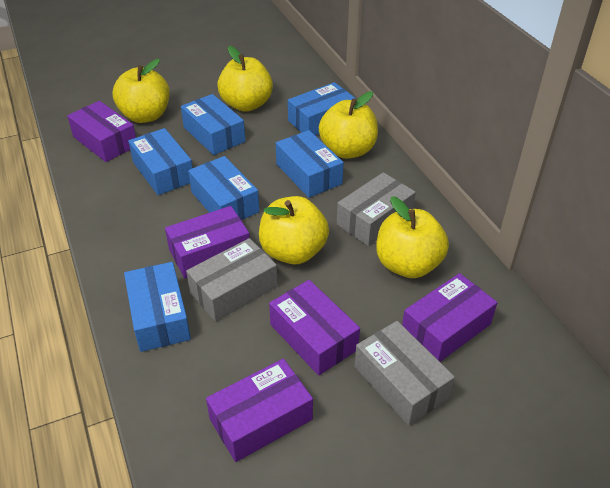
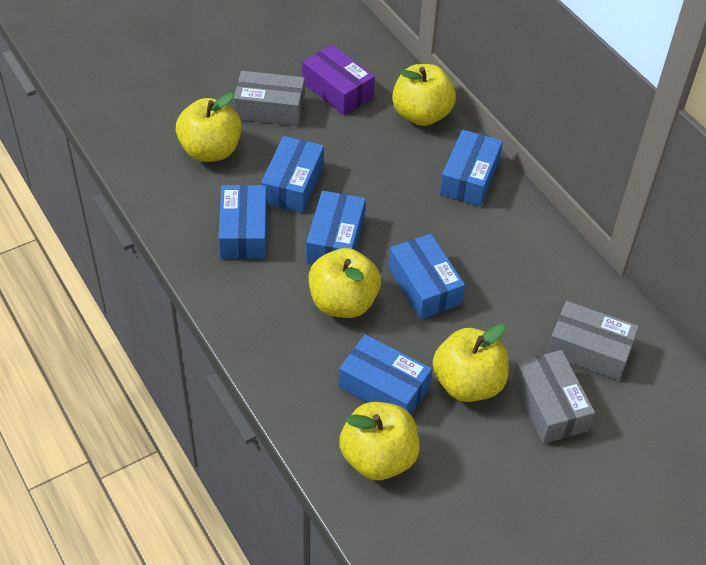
purple box: 5 -> 1

